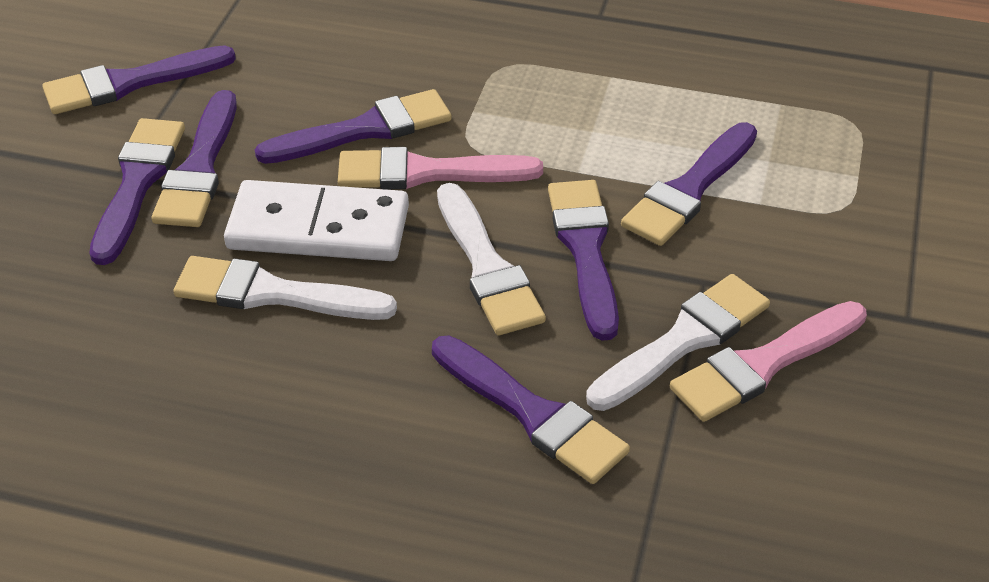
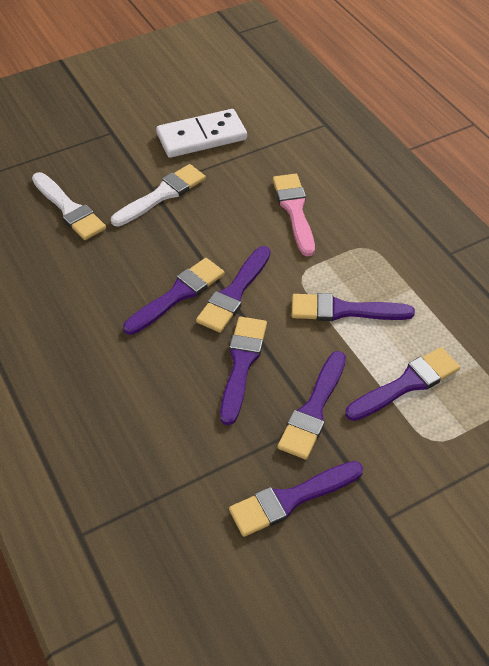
pink brush: 2 -> 1
white brush: 3 -> 2

